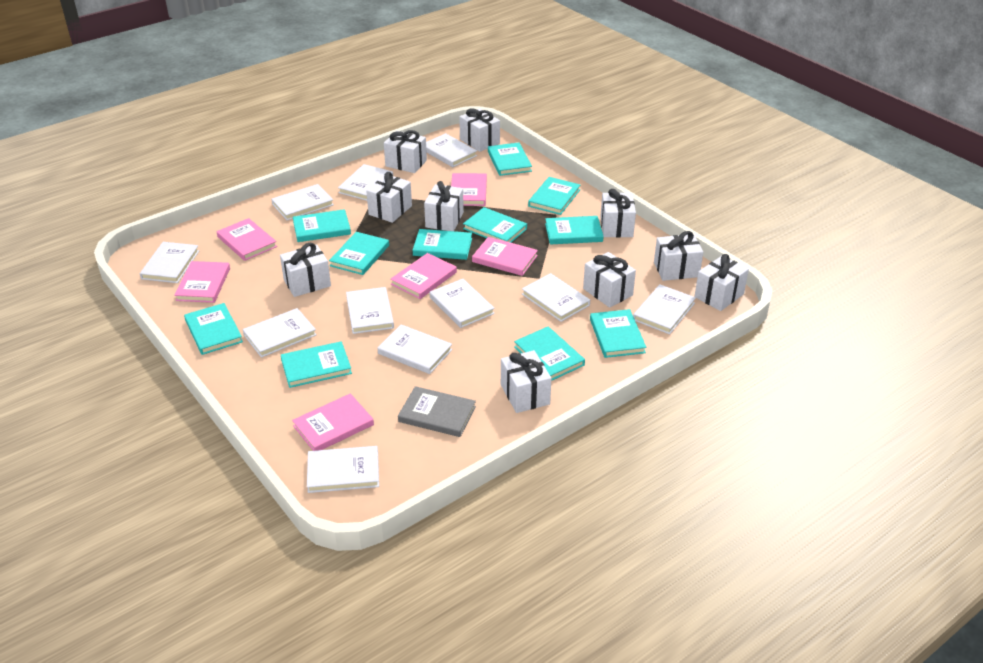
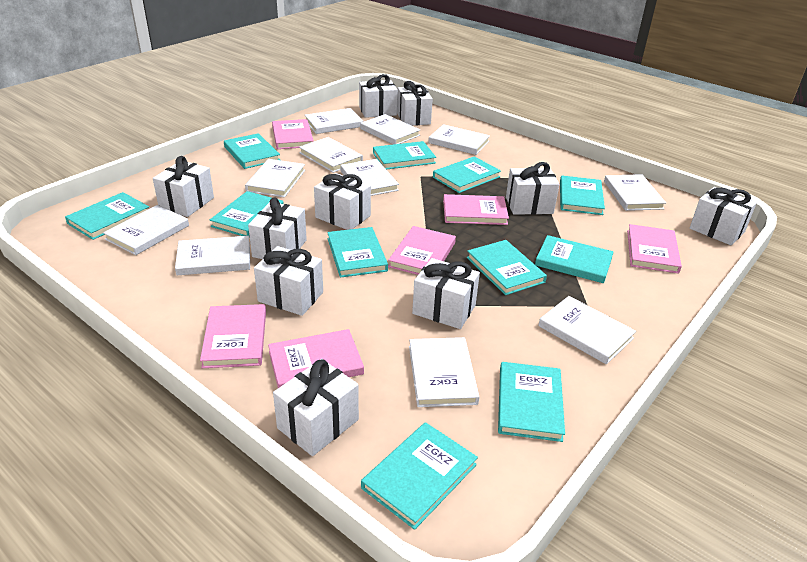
grey book: 1 -> 0

